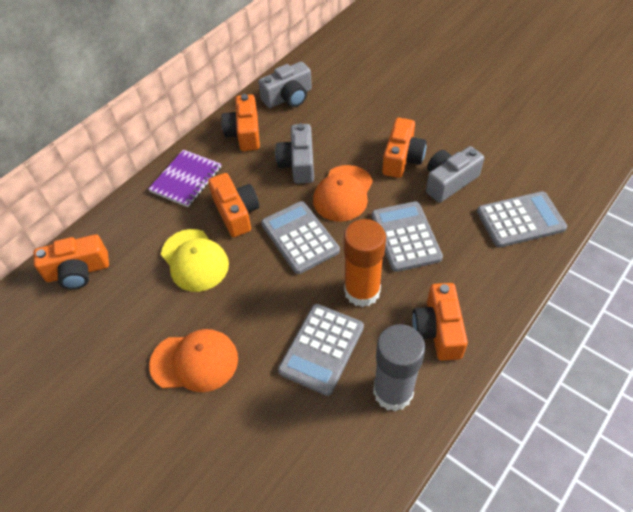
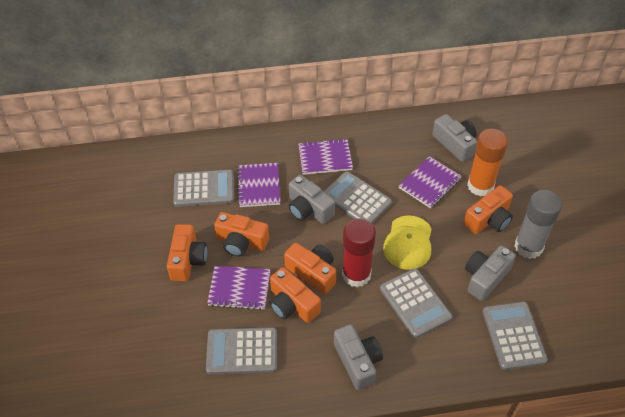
grey calculator: 4 -> 5
grey camera: 3 -> 4
orange cap: 2 -> 0
purple notebook: 1 -> 4
red glue stick: 0 -> 1

